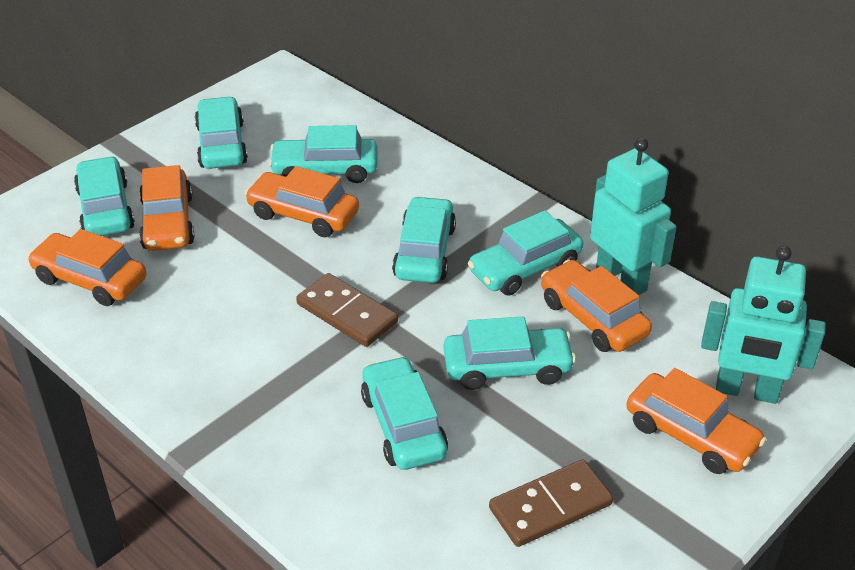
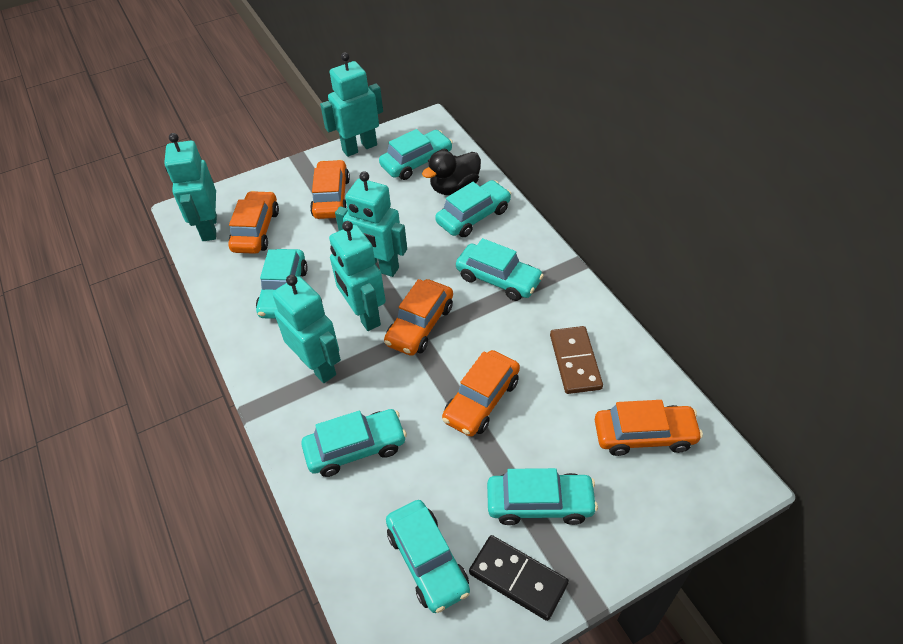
black domino: 0 -> 1
black duck: 0 -> 1
brown domino: 2 -> 1
turquoise robot: 2 -> 5

